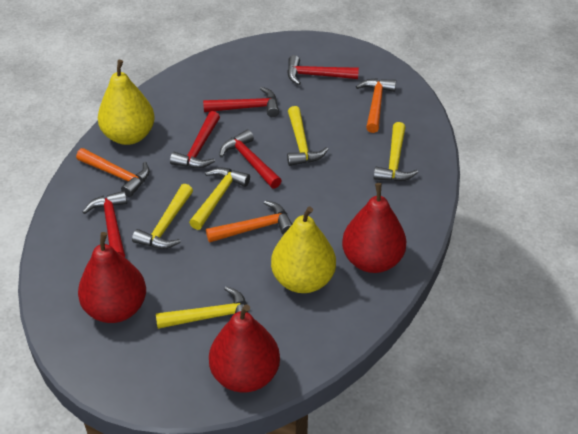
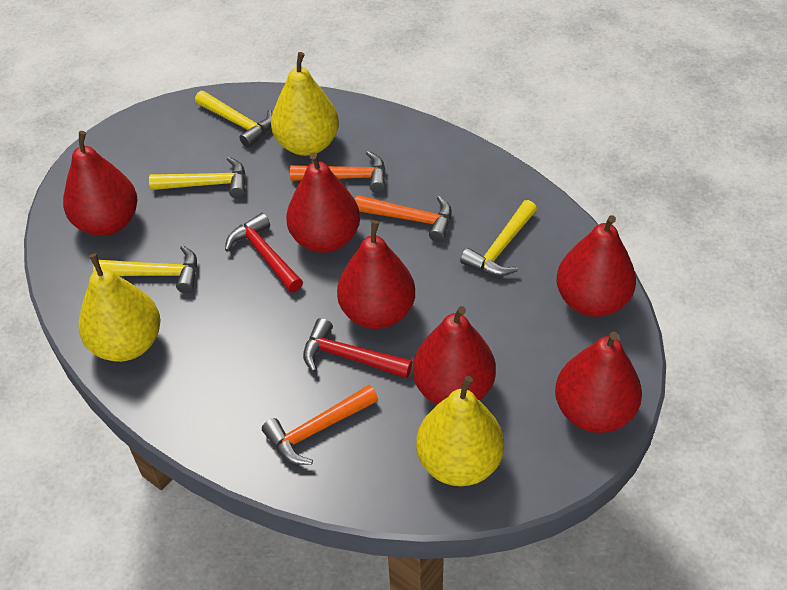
red hammer: 5 -> 2
red pear: 3 -> 6
yellow hammer: 5 -> 4
yellow pear: 2 -> 3

